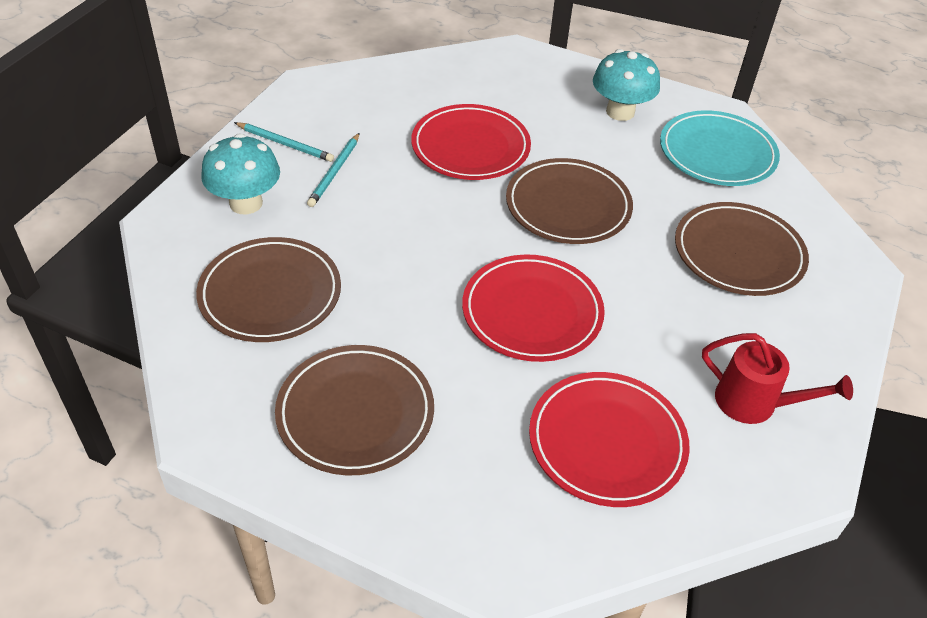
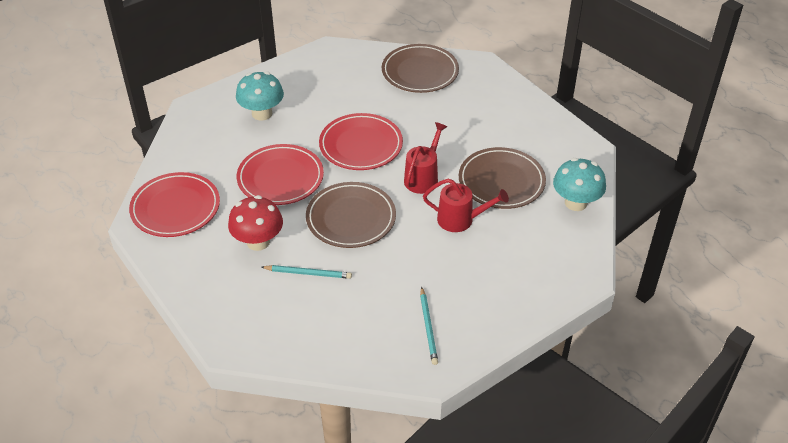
brown plate: 4 -> 3
red mushroom: 0 -> 1
red watering can: 1 -> 2
turquoise plate: 1 -> 0

